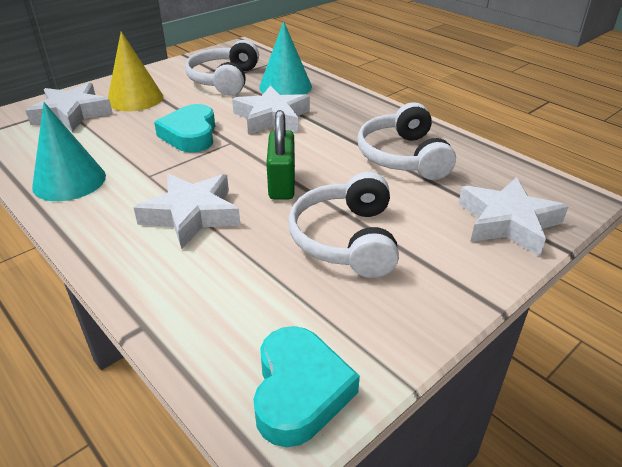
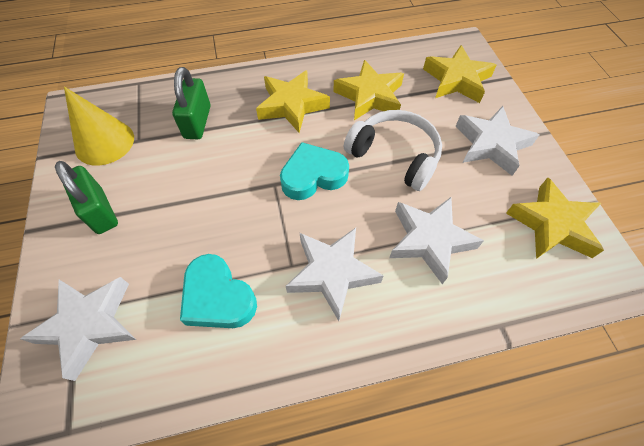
green padlock: 1 -> 2
turquoise cone: 2 -> 0
white headphones: 3 -> 1
yellow star: 0 -> 4

